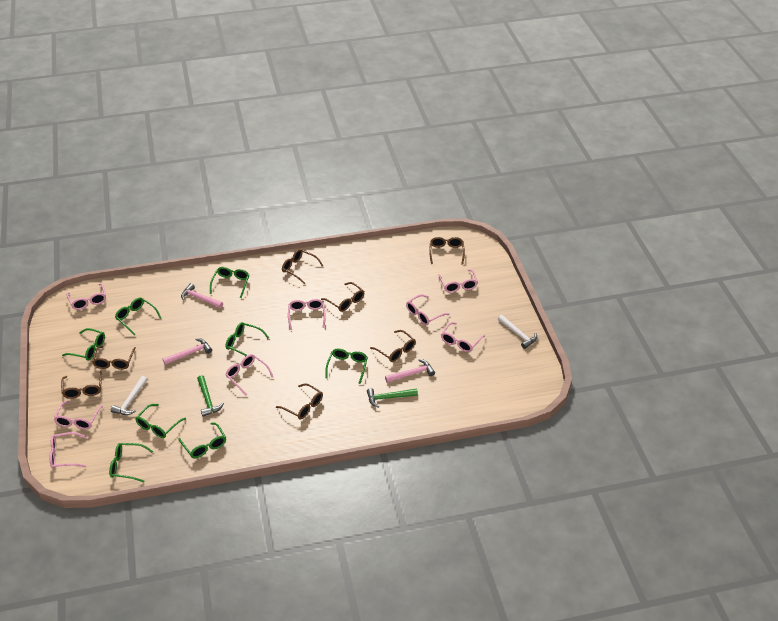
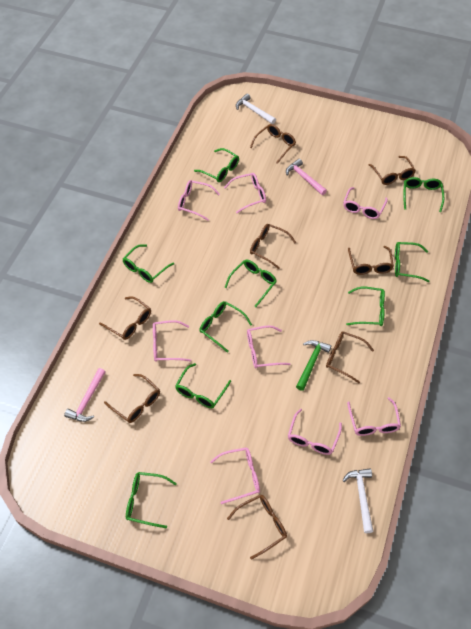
brown glasses: 7 -> 8
green glasses: 8 -> 9
green hammer: 2 -> 1
pink hammer: 3 -> 2

